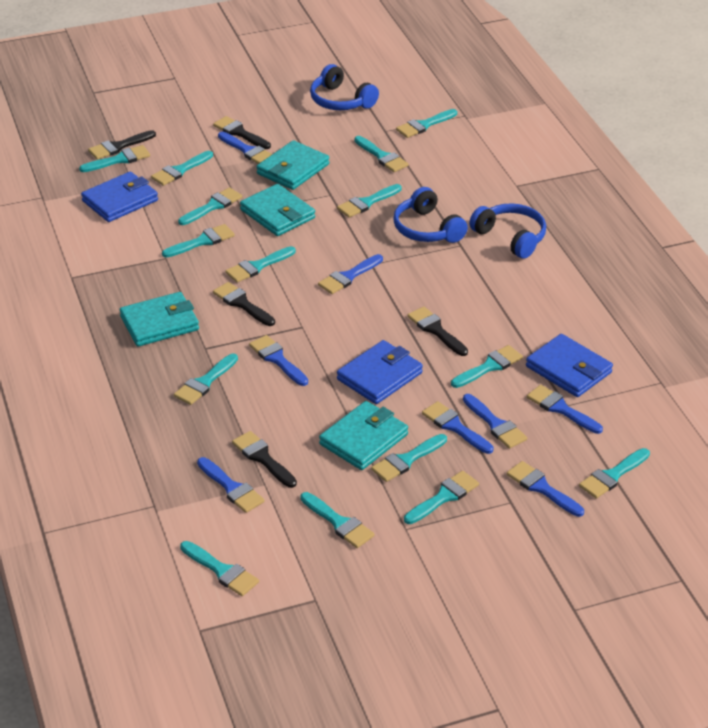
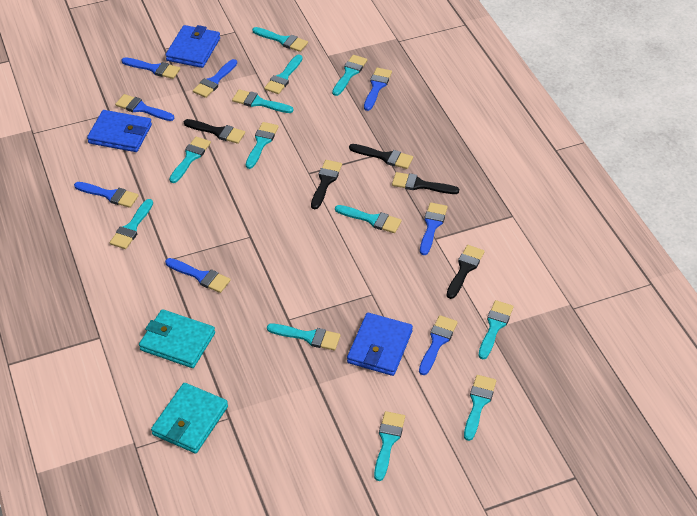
blue headphones: 3 -> 0
turquoise brush: 15 -> 12
turquoise wallet: 4 -> 2

